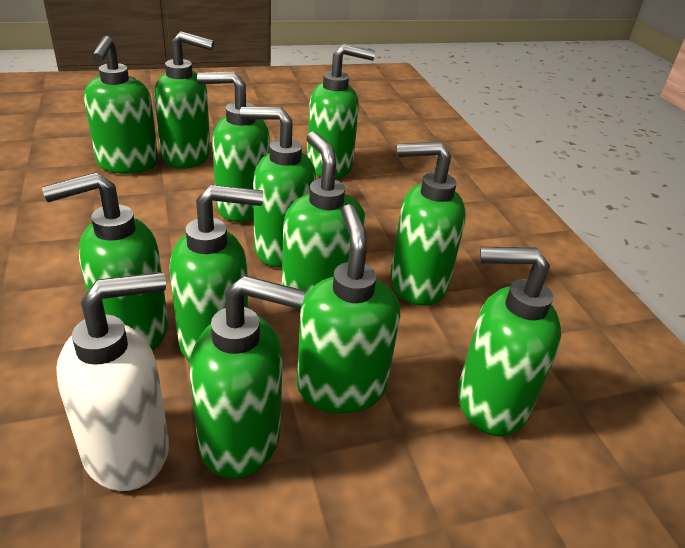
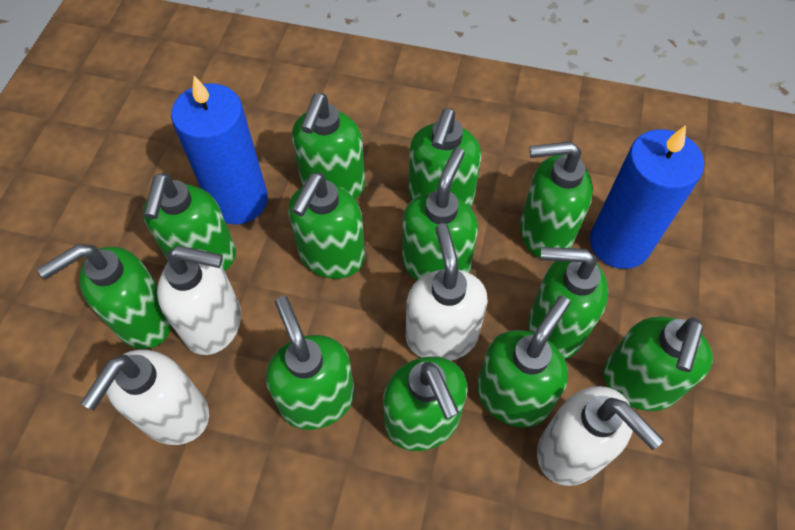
blue candle: 0 -> 2
white soap dispenser: 1 -> 4

